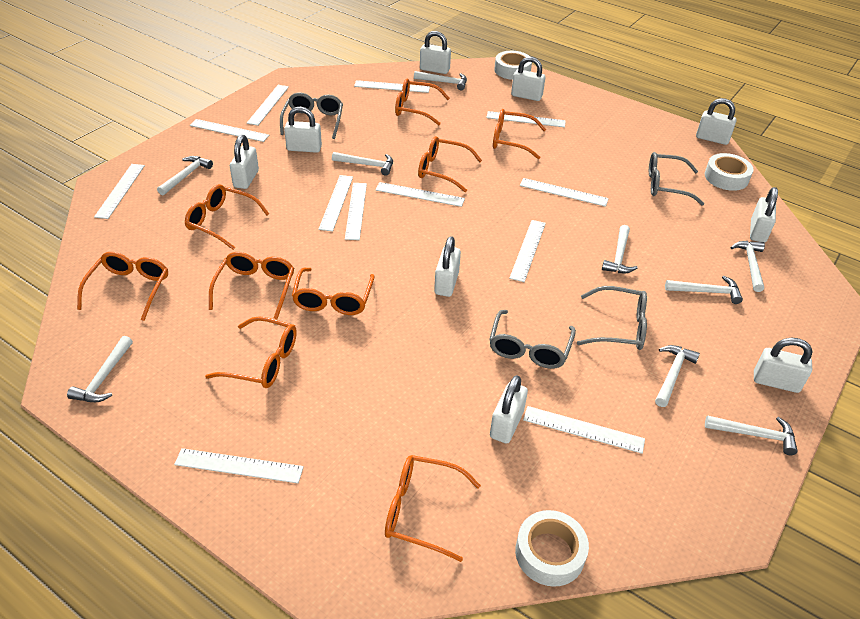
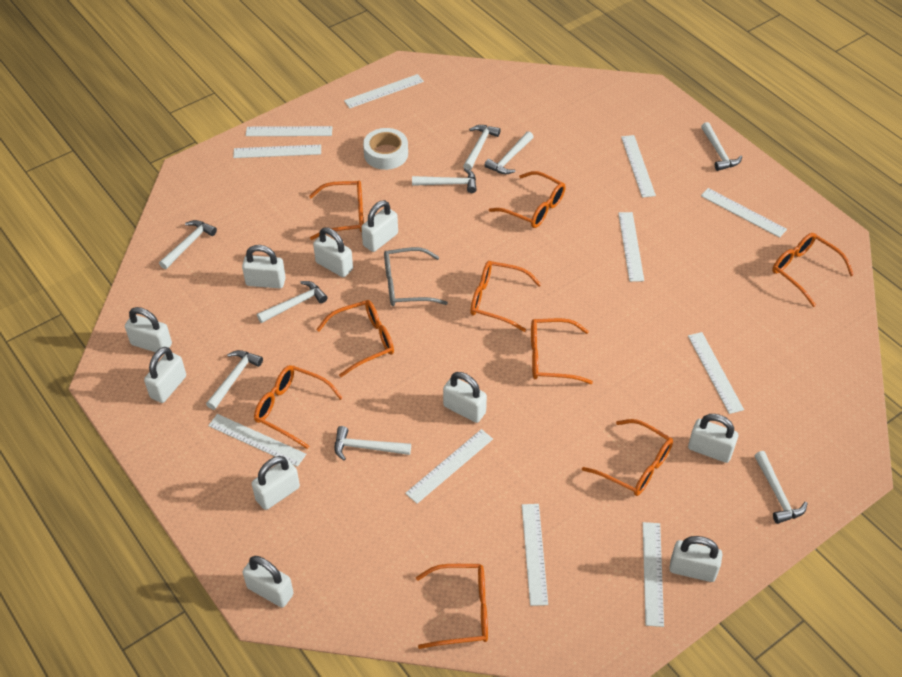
grey glasses: 4 -> 1
white padlock: 9 -> 10
white ruler: 12 -> 11
white tape: 3 -> 1

